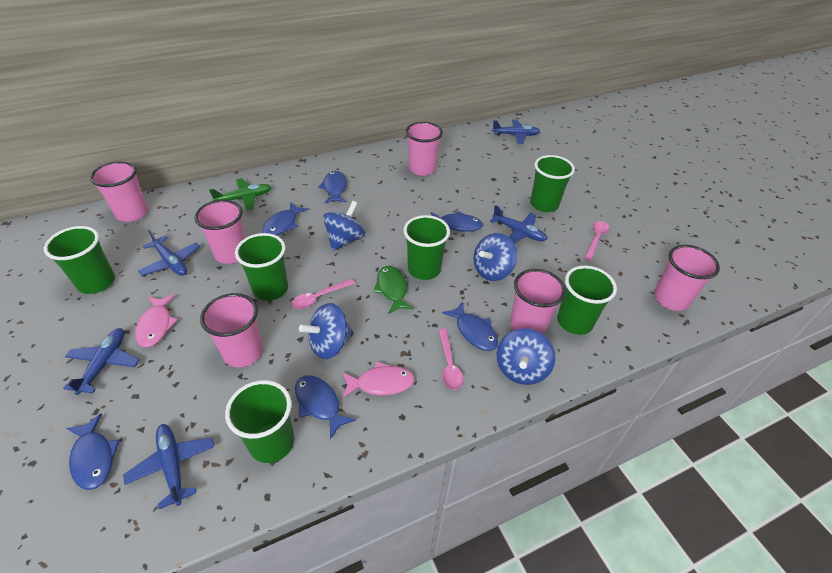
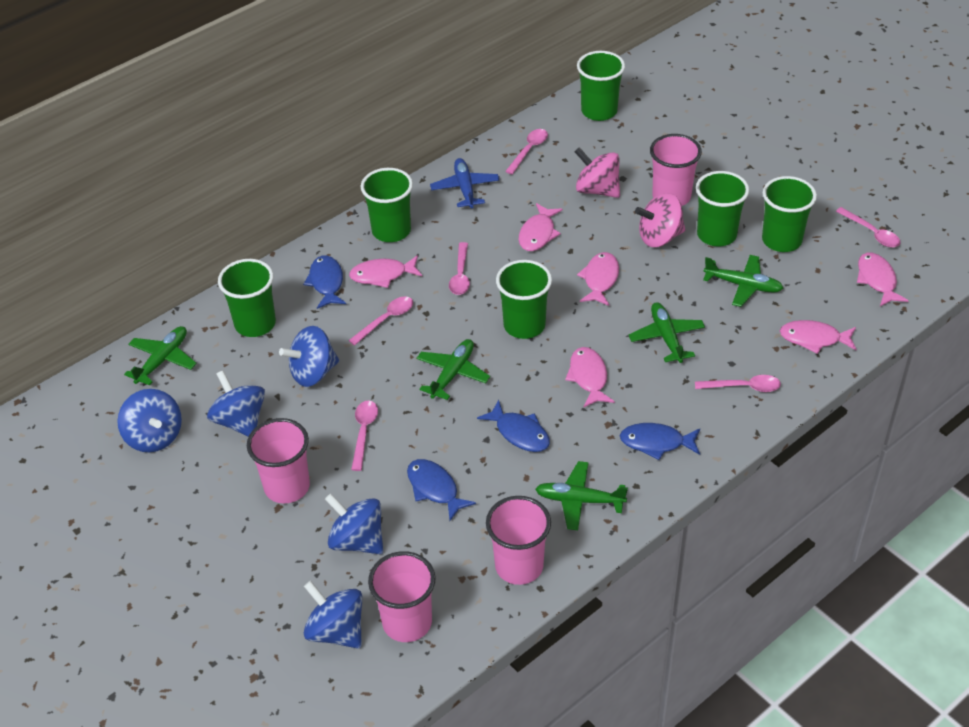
blue fish: 6 -> 4
blue plane: 5 -> 1
blue spinning top: 4 -> 5
green fish: 1 -> 0
green plane: 1 -> 5
pink cup: 6 -> 4
pink fish: 2 -> 6
pink spinning top: 0 -> 2
pink spoon: 3 -> 6

